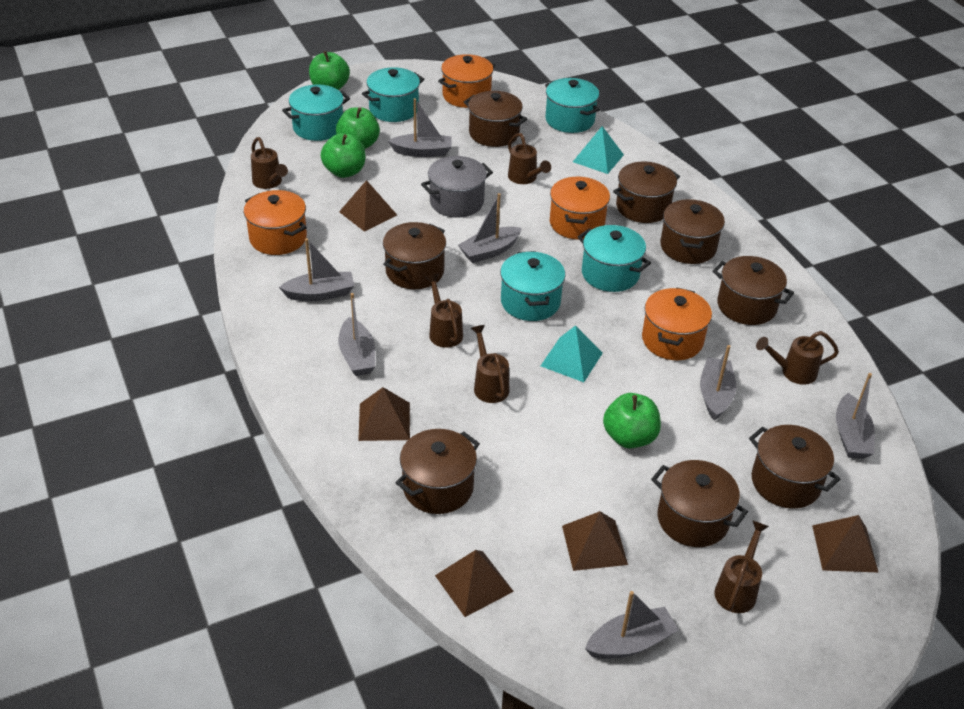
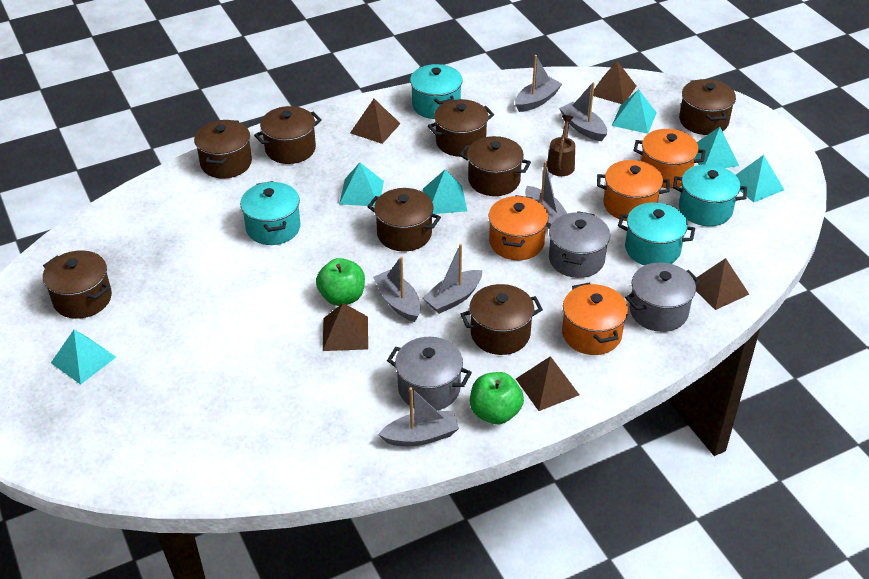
brown watering can: 6 -> 1
green apple: 4 -> 2
grey boat: 7 -> 6
grey pot: 1 -> 3
turquoise pot: 5 -> 4
turquoise pyramid: 2 -> 6

